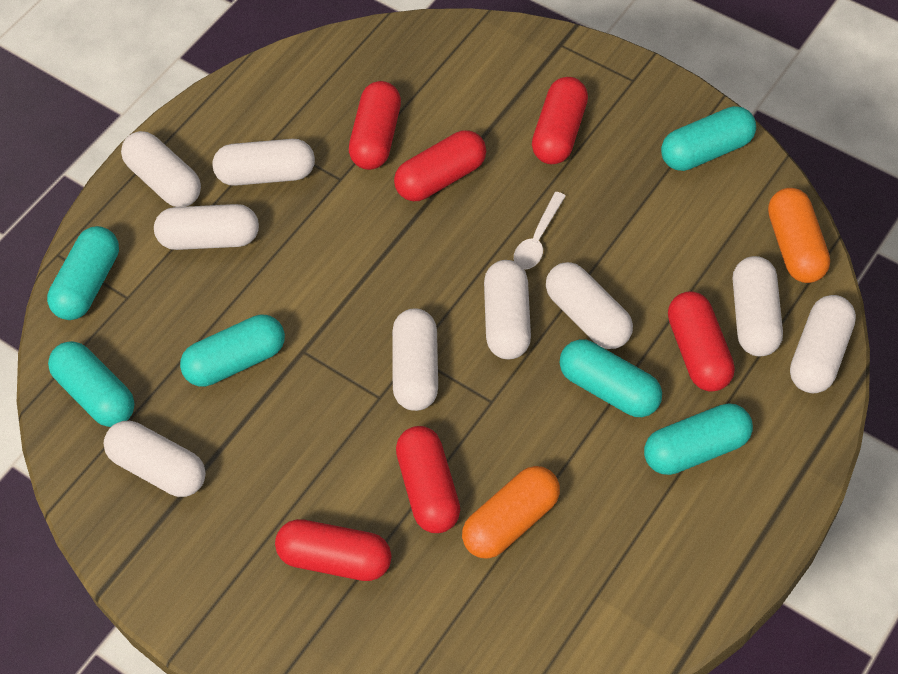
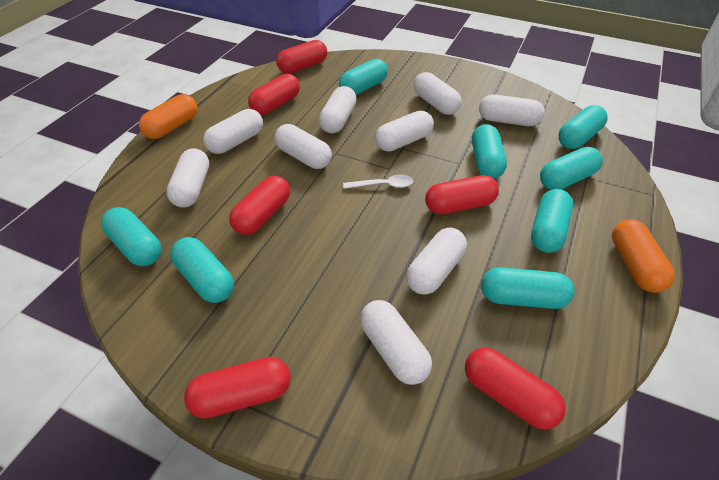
turquoise capsule: 6 -> 8

